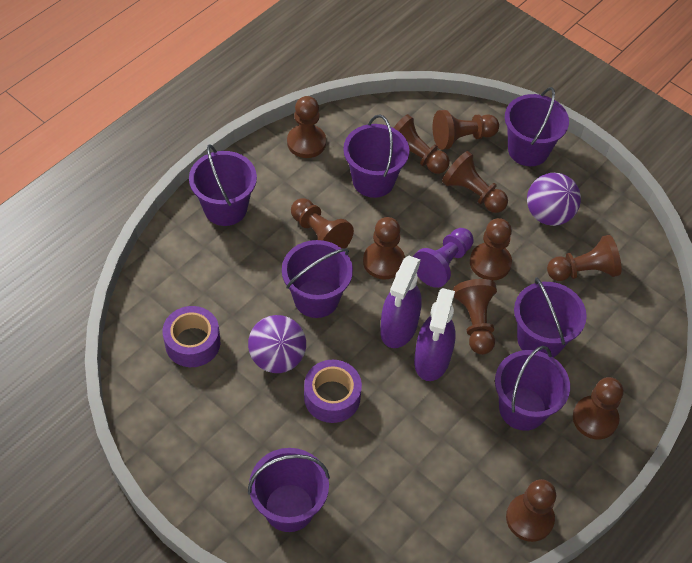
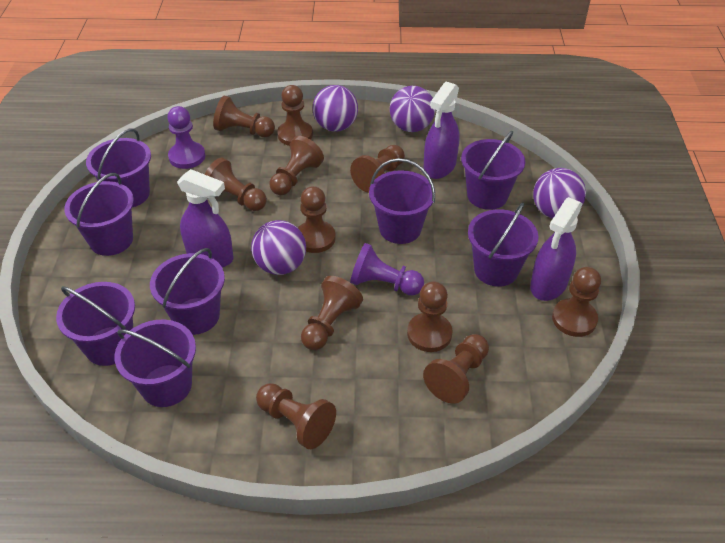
purple ball: 2 -> 4
purple bucket: 7 -> 8
purple pawn: 1 -> 2
purple spray bottle: 2 -> 3
purple tape: 2 -> 0

